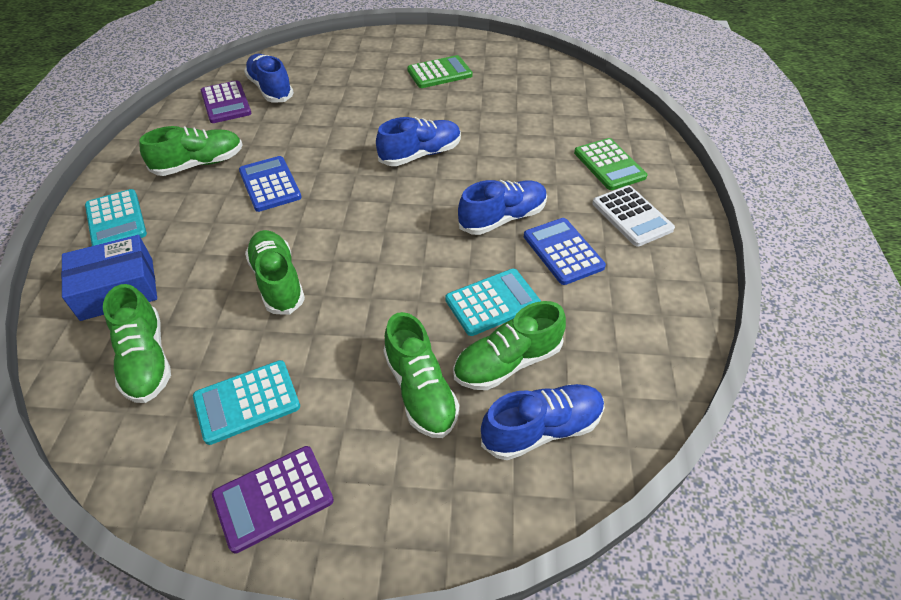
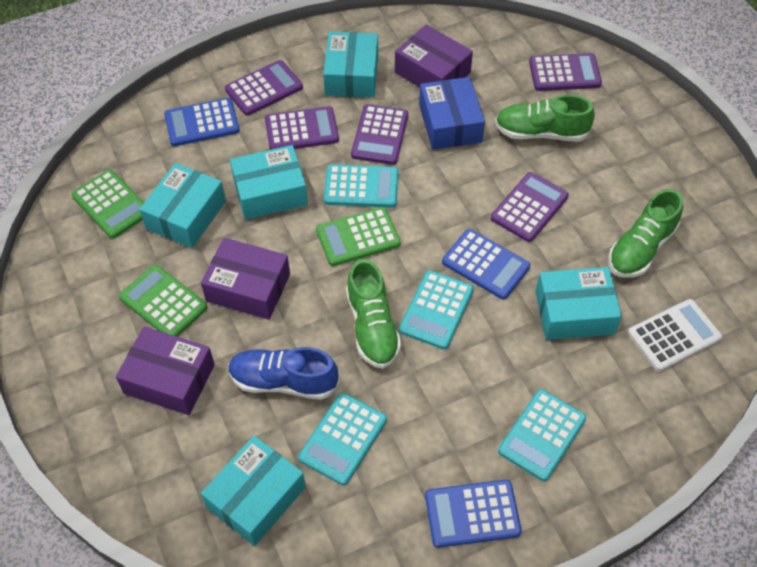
blue calculator: 2 -> 3
blue shoe: 4 -> 1
green calculator: 2 -> 3
green shoe: 5 -> 3
purple box: 0 -> 3
purple calculator: 2 -> 5
turquoise box: 0 -> 5
turquoise calculator: 3 -> 4

